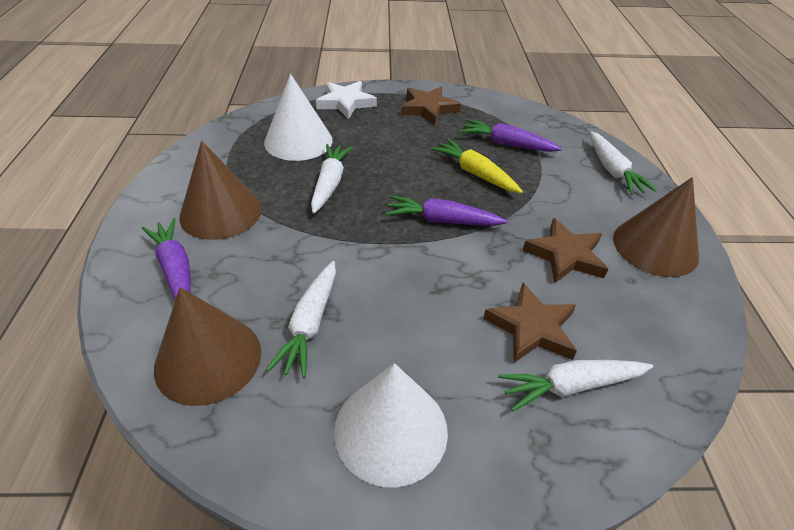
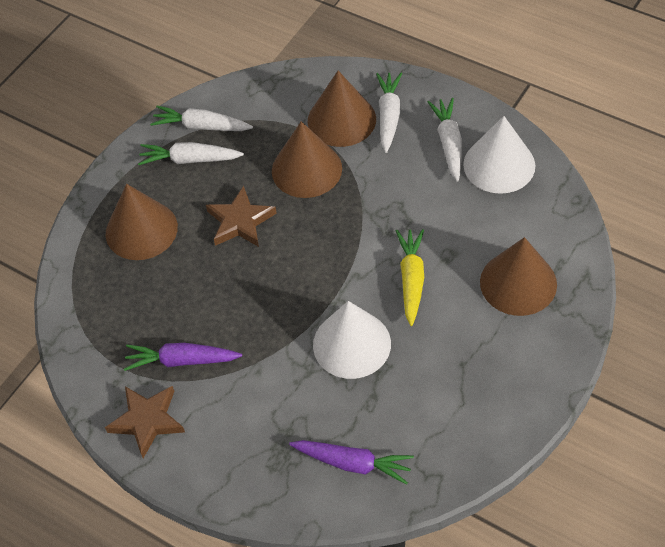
brown cone: 3 -> 4
brown star: 3 -> 2
purple carrot: 3 -> 2
white star: 1 -> 0

